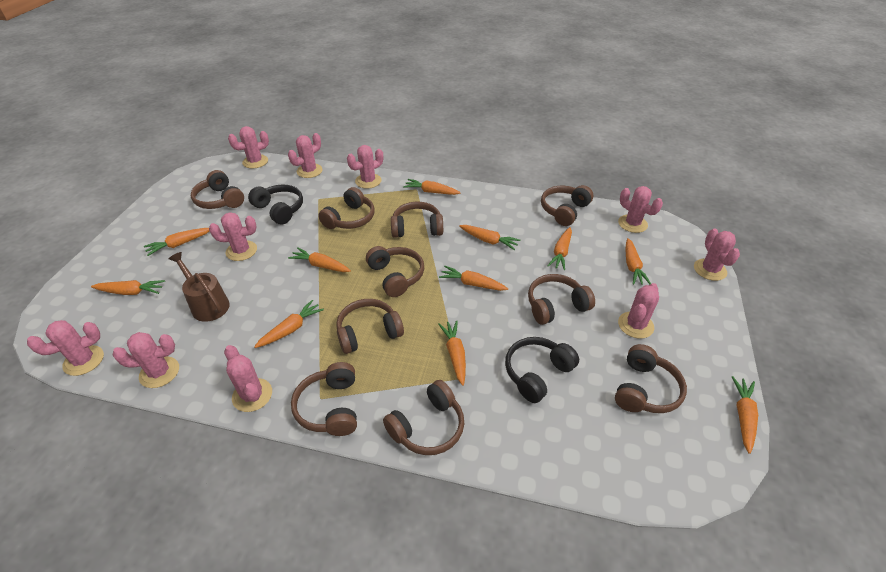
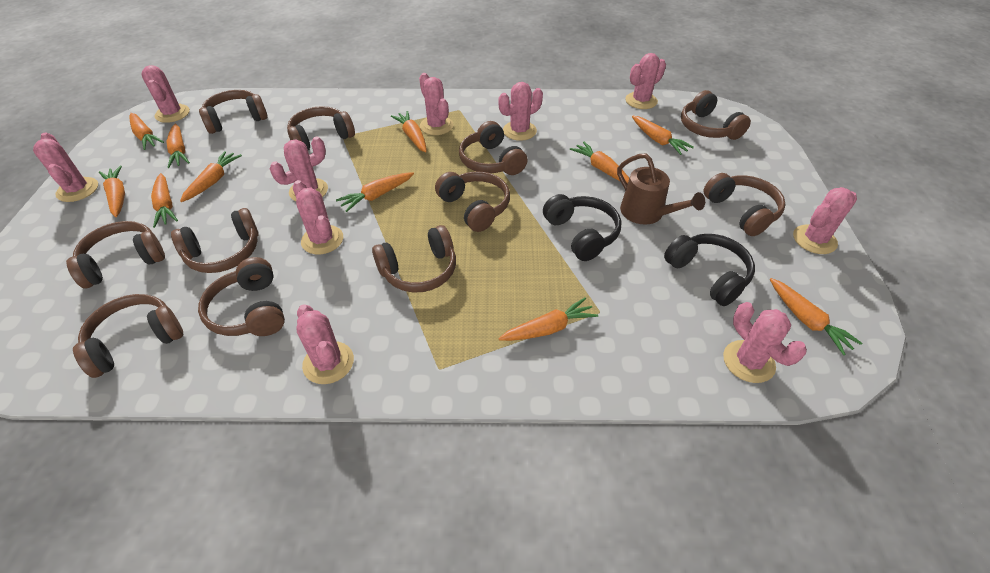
brown headphones: 10 -> 11

